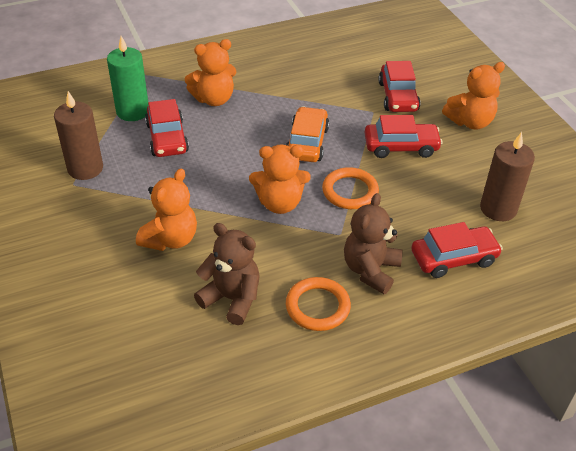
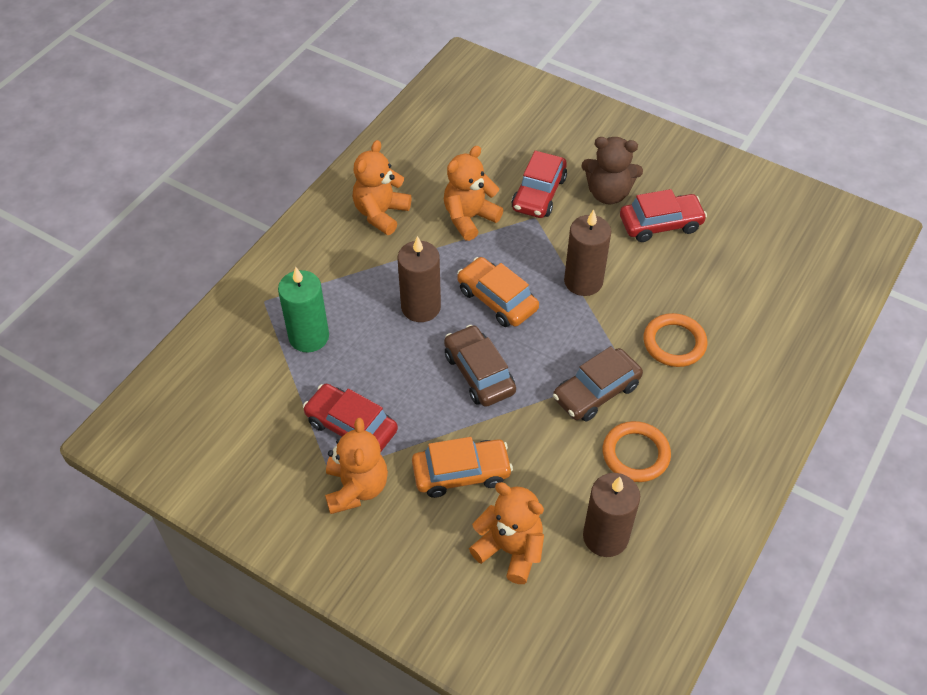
brown candle: 2 -> 3
brown car: 0 -> 2
brown teddy bear: 2 -> 1
orange car: 1 -> 2
red car: 4 -> 3

